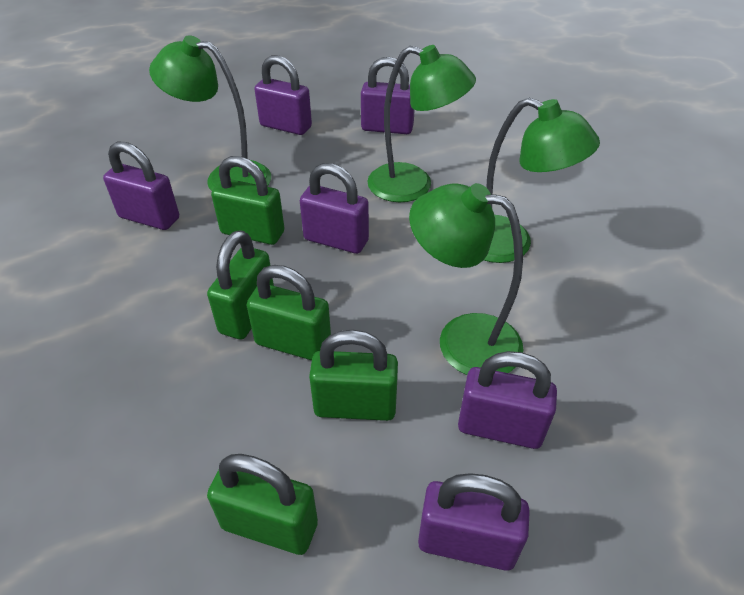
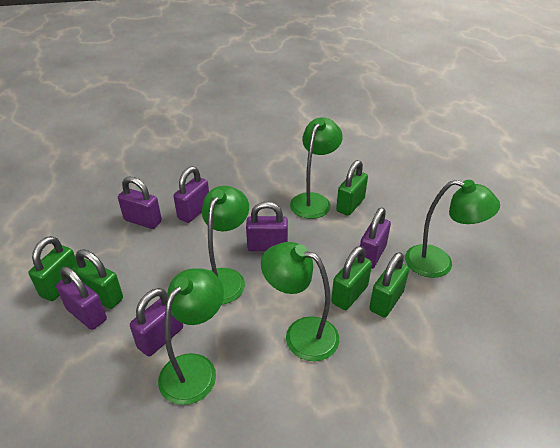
green lamp: 4 -> 5

